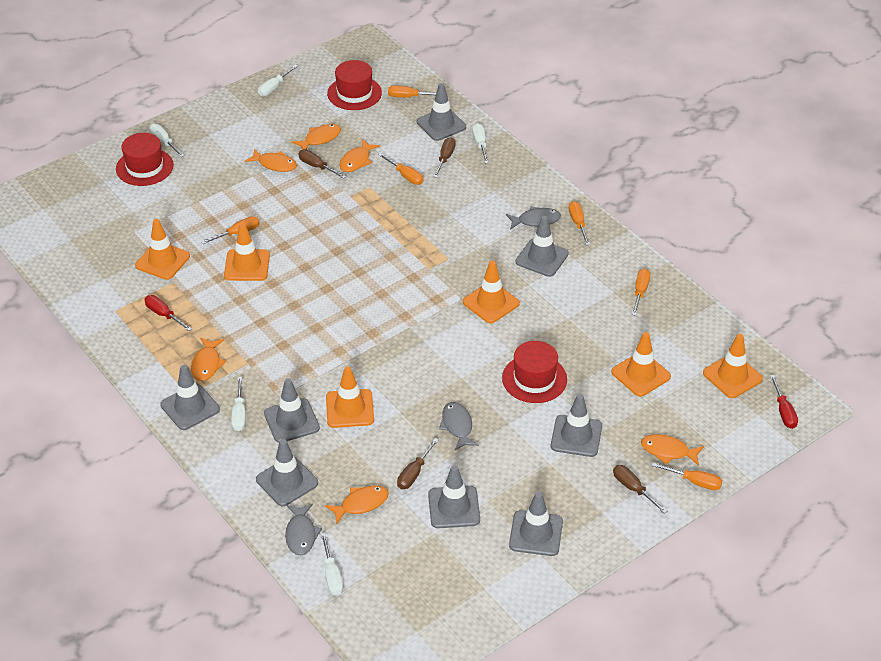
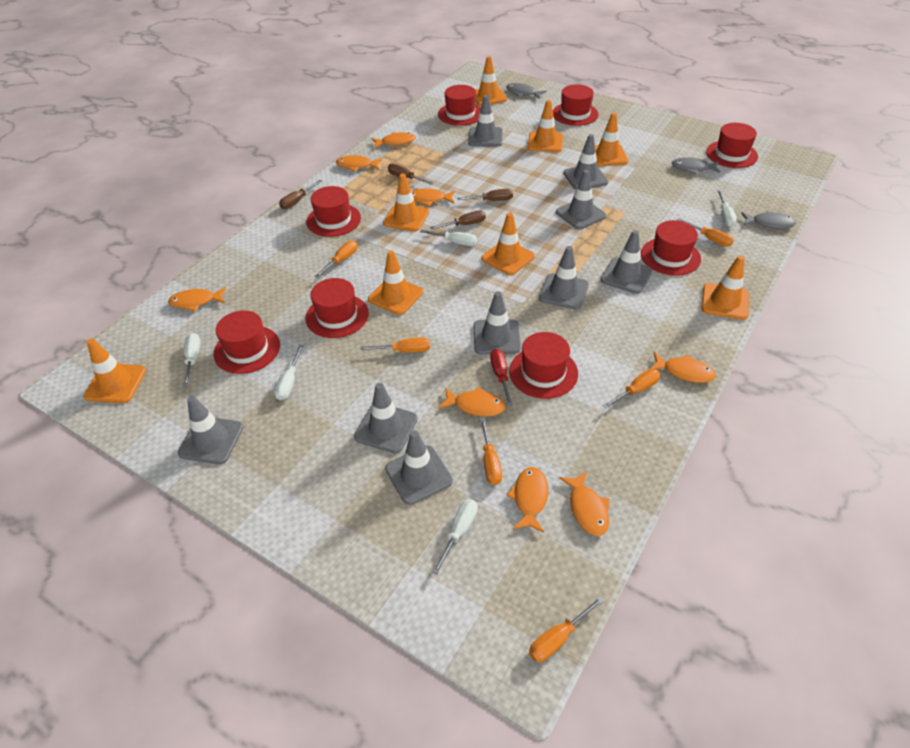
grey traffic cone: 8 -> 9
orange fish: 6 -> 8
orange traffic cone: 6 -> 8
red hat: 3 -> 8
red screwdriver: 2 -> 1

